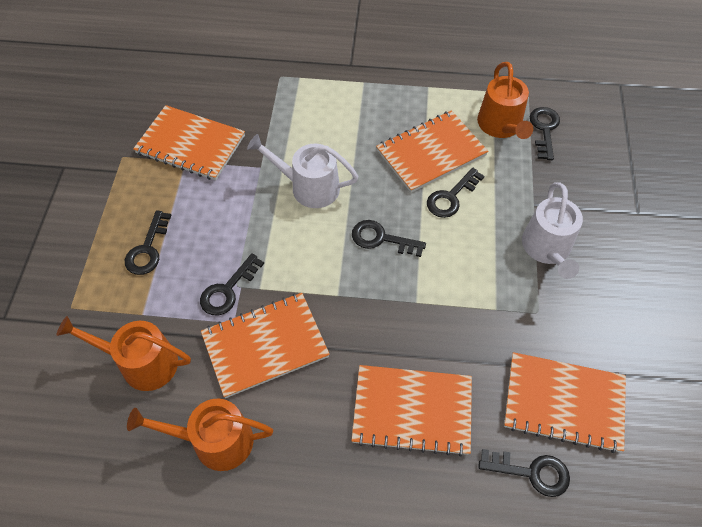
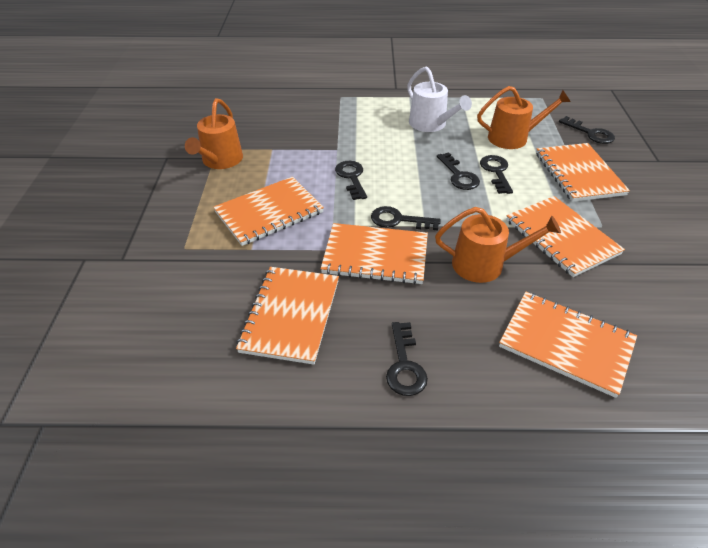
orange notebook: 5 -> 6
white watering can: 2 -> 1

